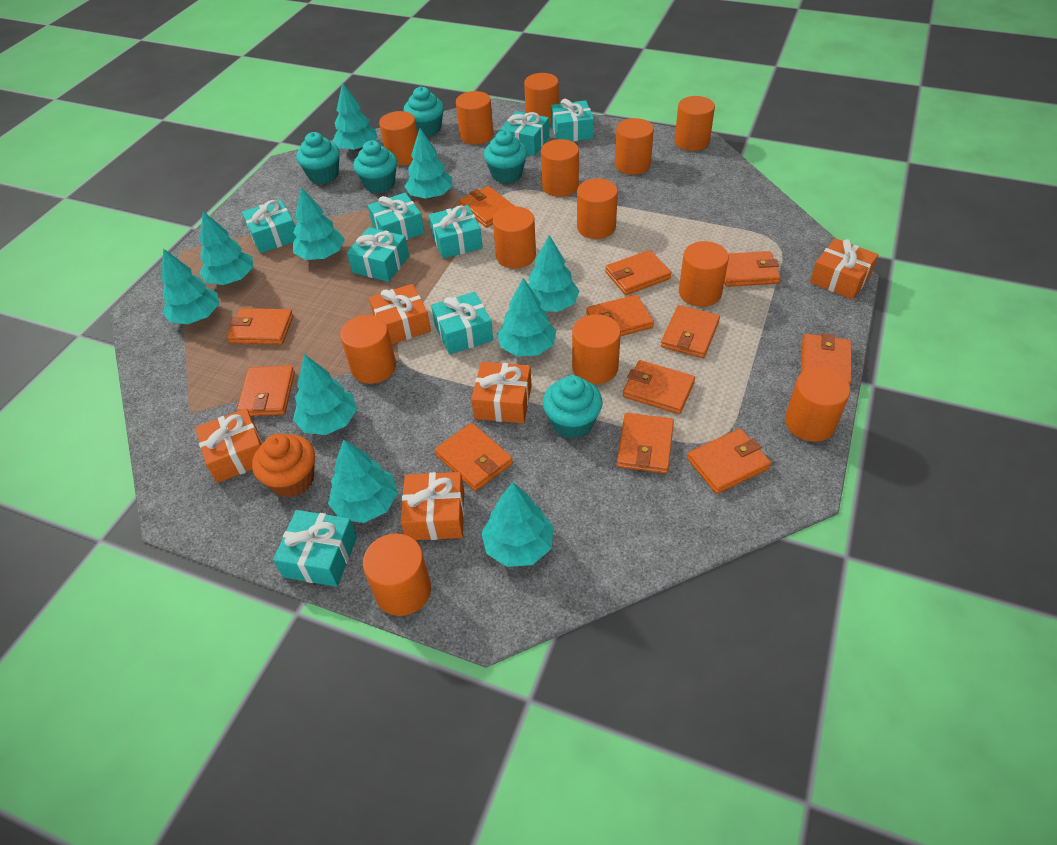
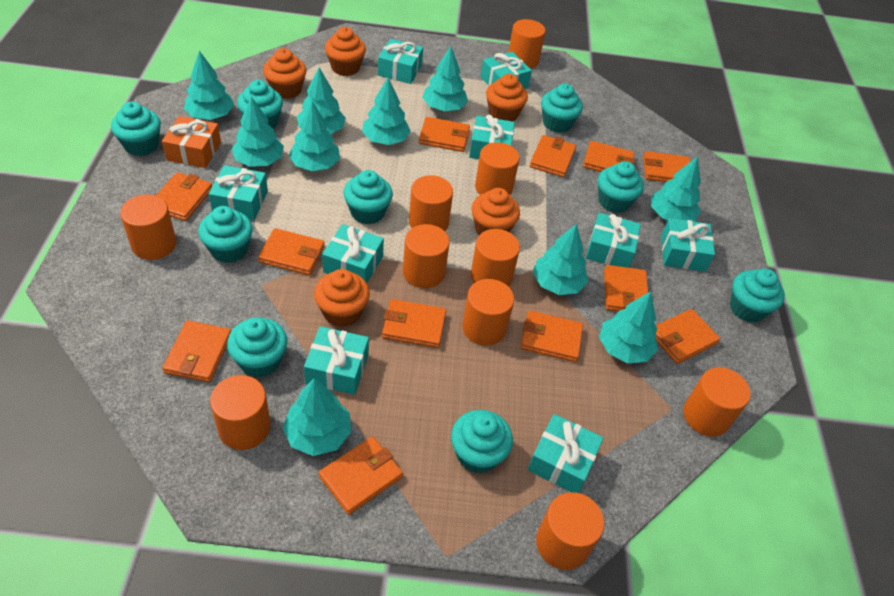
orange cupcake: 1 -> 5
orange cylinder: 13 -> 10
orange gift: 5 -> 1
turquoise cupcake: 5 -> 9
turquoise gift: 8 -> 9

